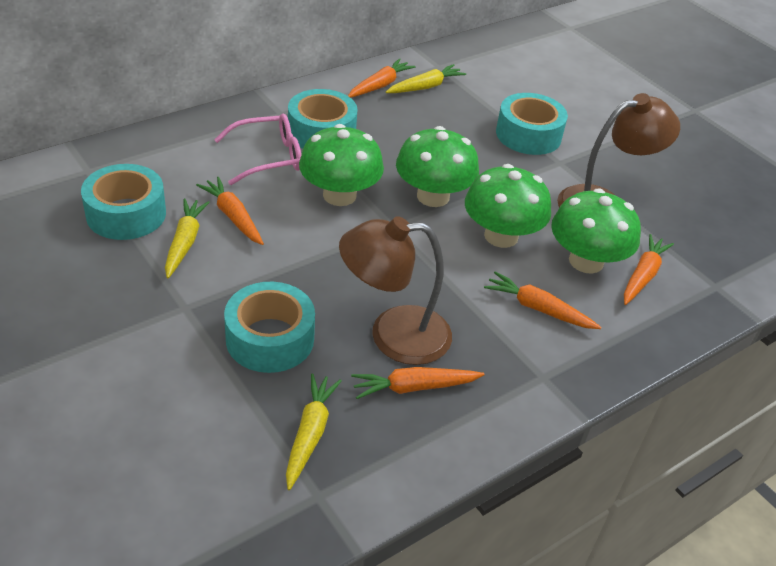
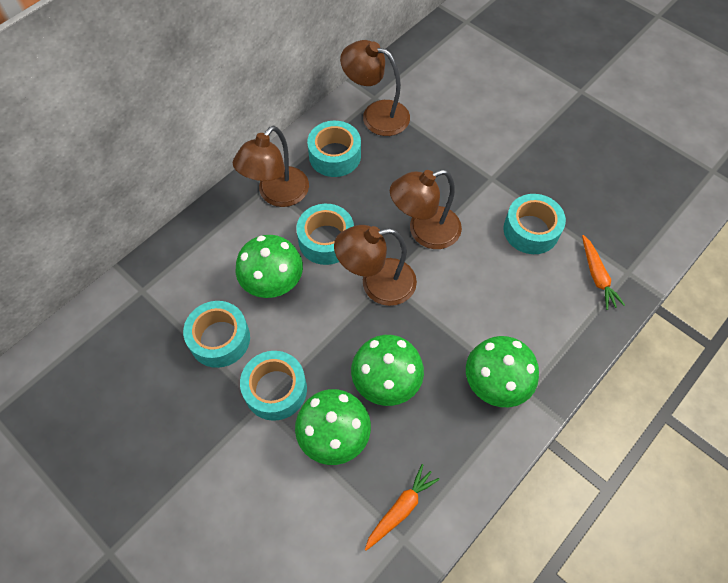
brown lamp: 2 -> 4
orange carrot: 5 -> 2
pink glasses: 1 -> 0
turquoise tape: 4 -> 5
yellow carrot: 3 -> 0

